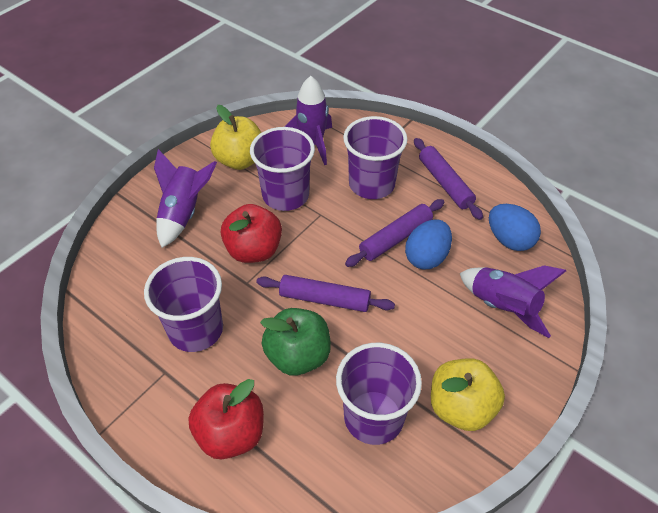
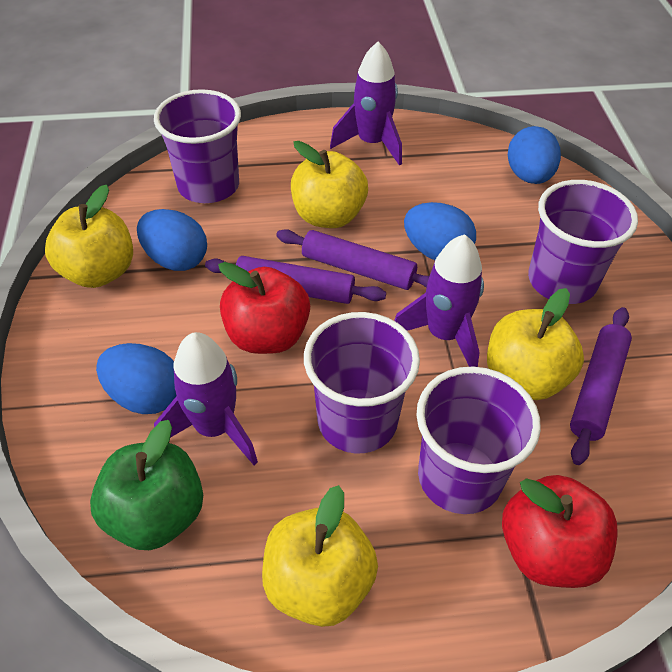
blue egg: 2 -> 4
yellow apple: 2 -> 4

